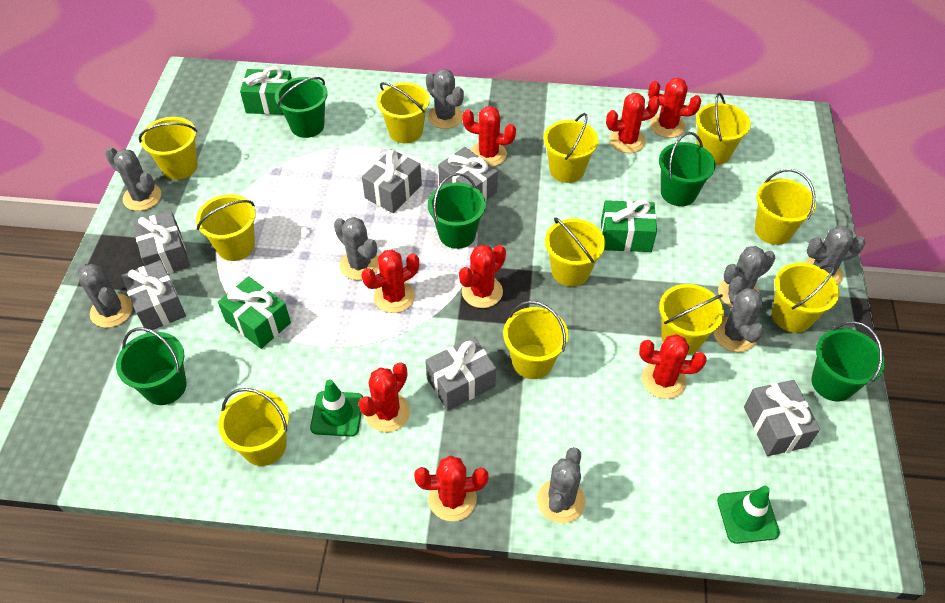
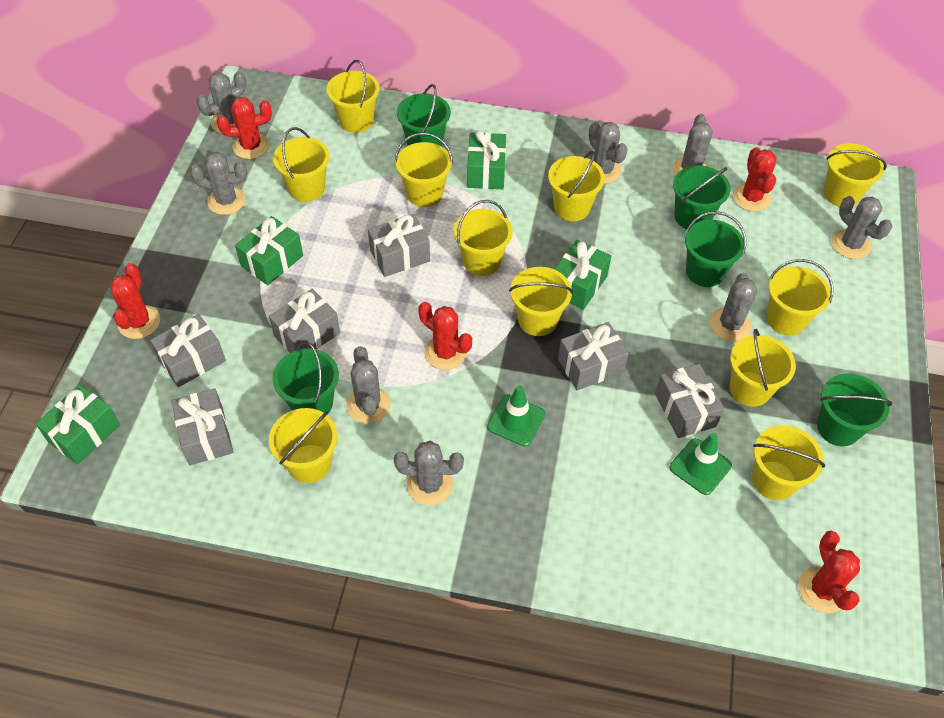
green gift: 3 -> 4
red cactus: 8 -> 5

